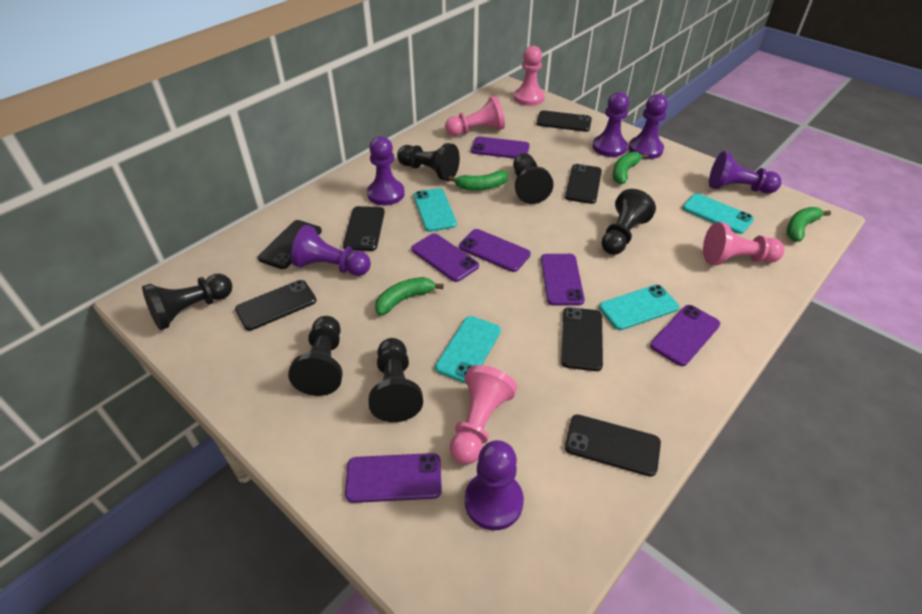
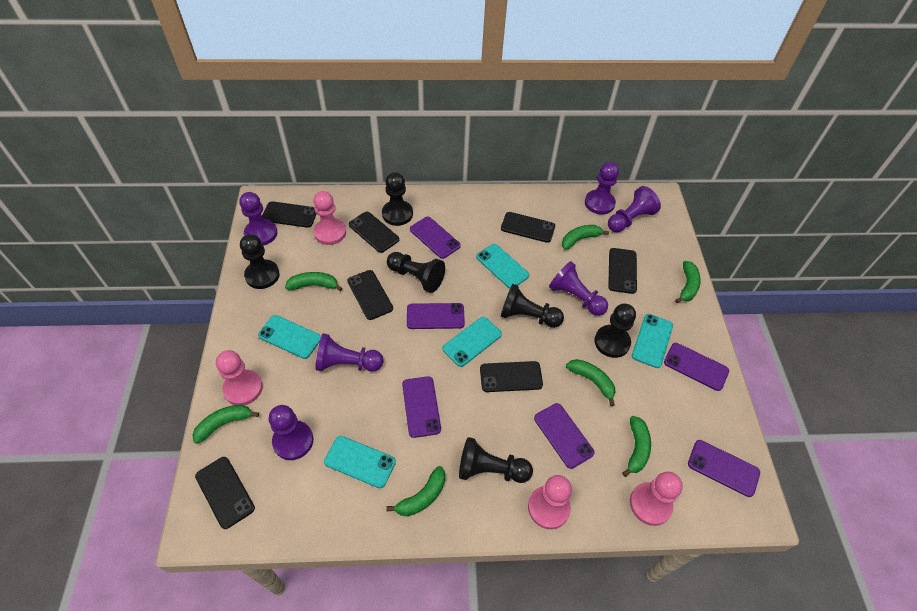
green banana: 4 -> 7
turquoise phone: 4 -> 5

